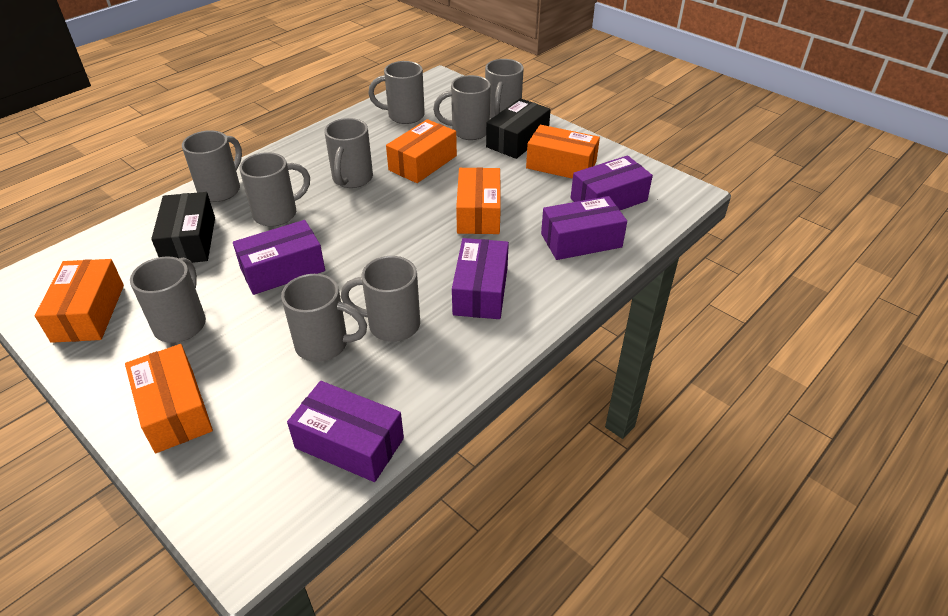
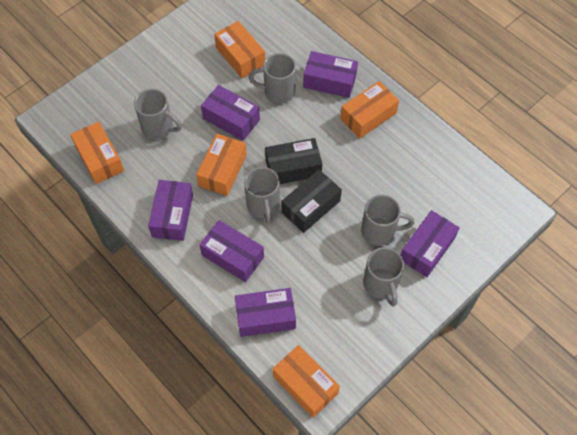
grey mug: 9 -> 5
purple box: 5 -> 6

